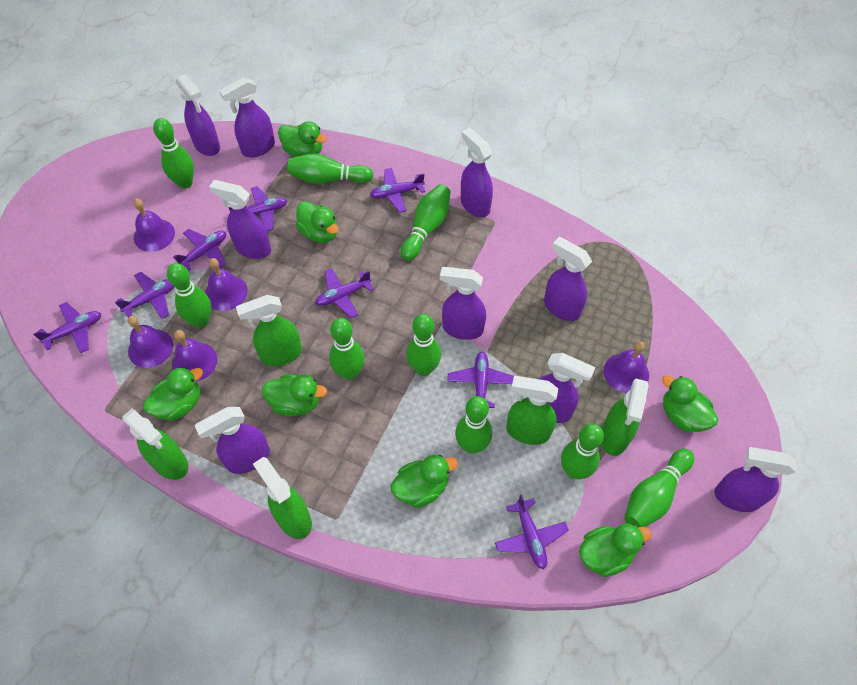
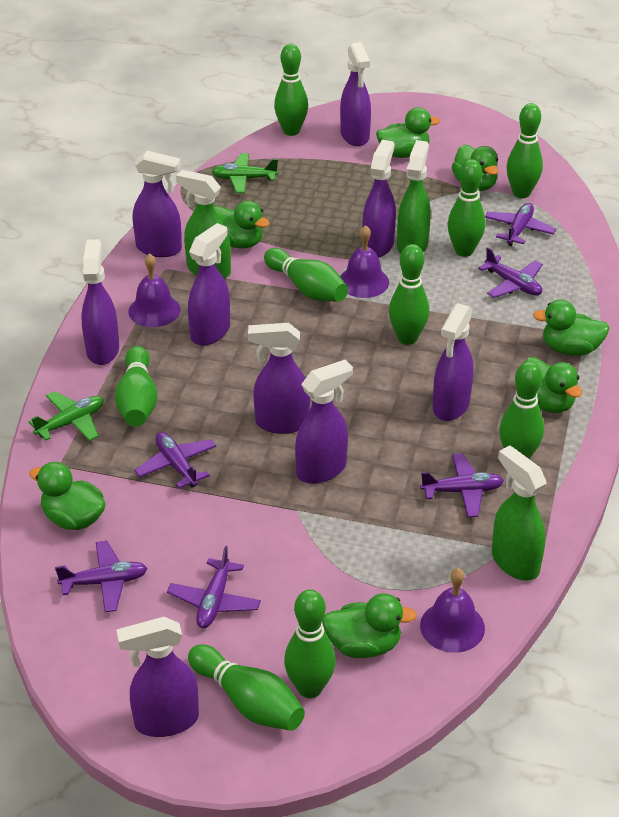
green plane: 0 -> 2
green spray bottle: 5 -> 3
purple bell: 5 -> 3
purple plane: 8 -> 6

